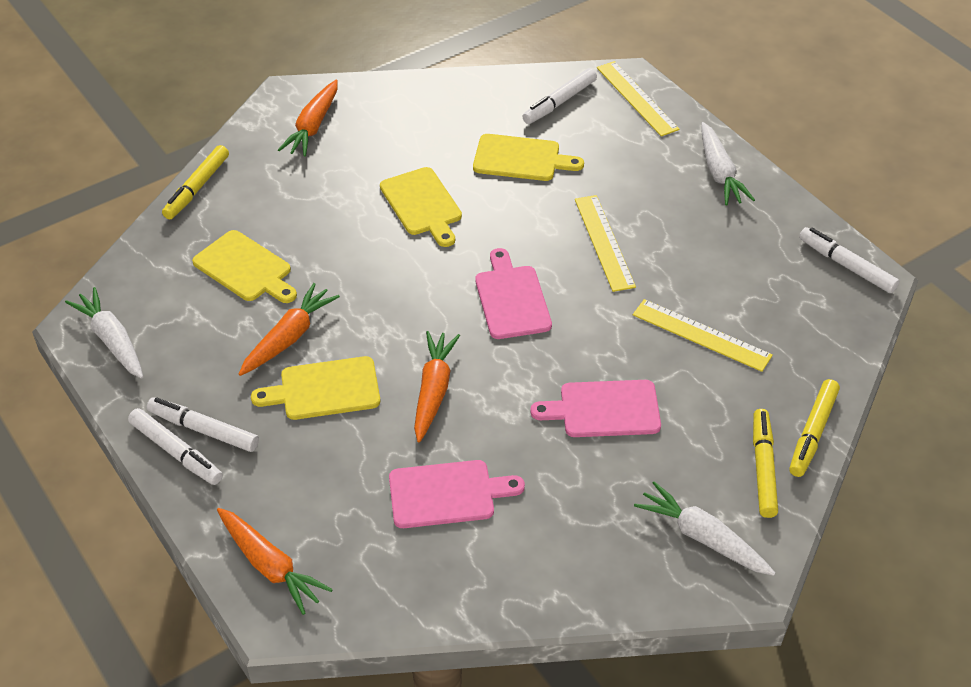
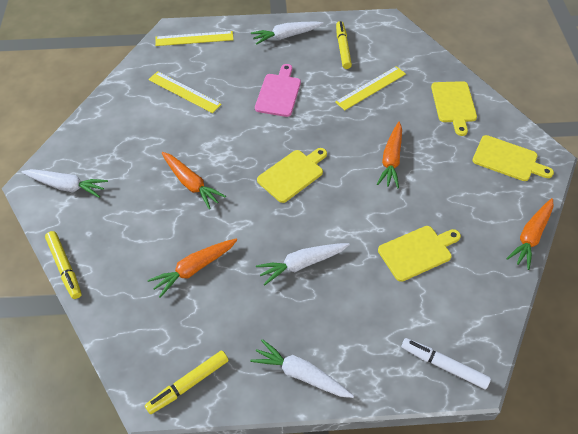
pink cutting board: 3 -> 1
white carrot: 3 -> 4
white marker: 4 -> 1

